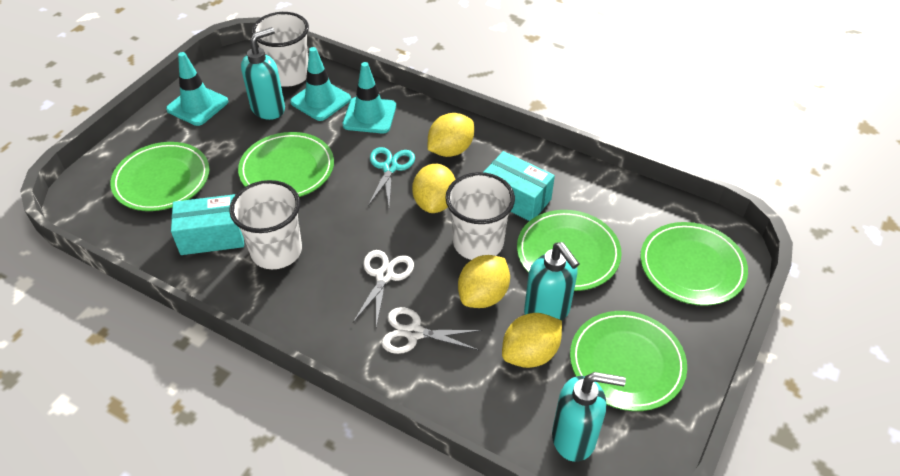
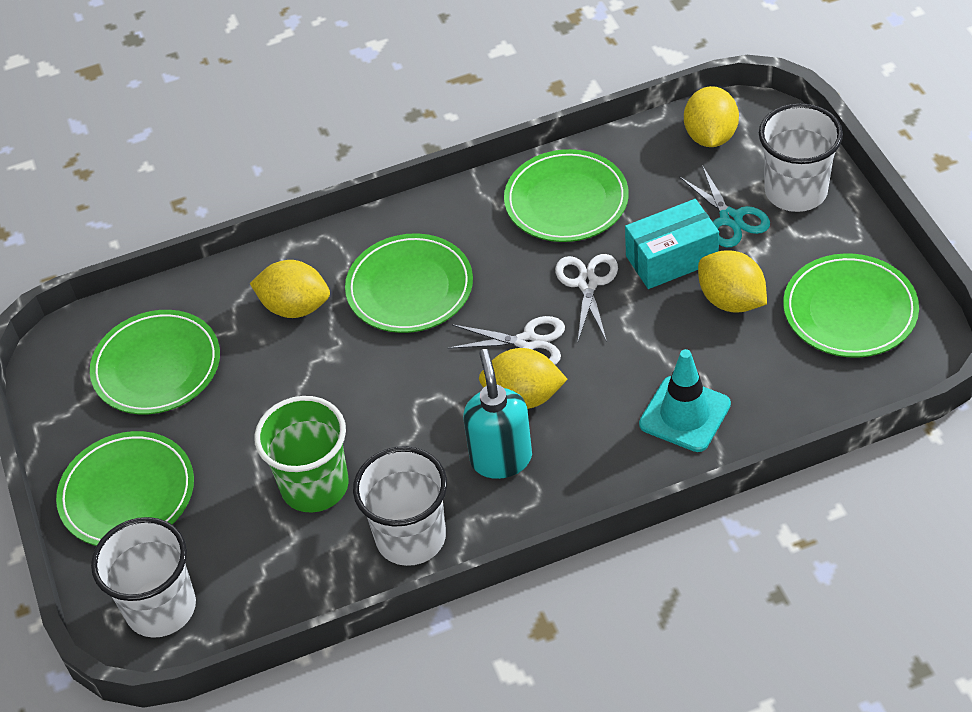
green cup: 0 -> 1
turquoise box: 2 -> 1
turquoise soap dispenser: 3 -> 1
turquoise traffic cone: 3 -> 1

